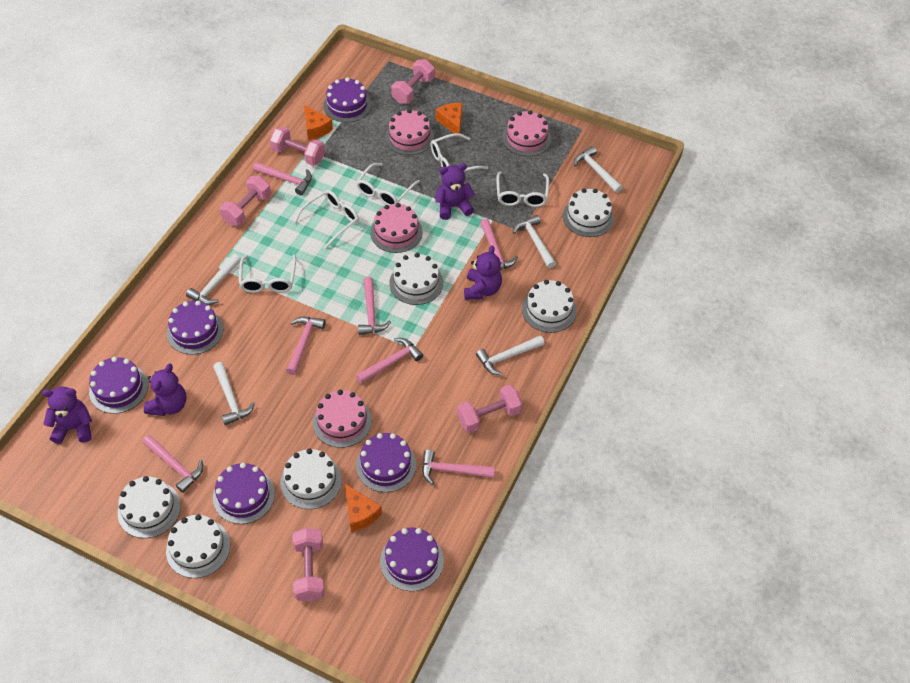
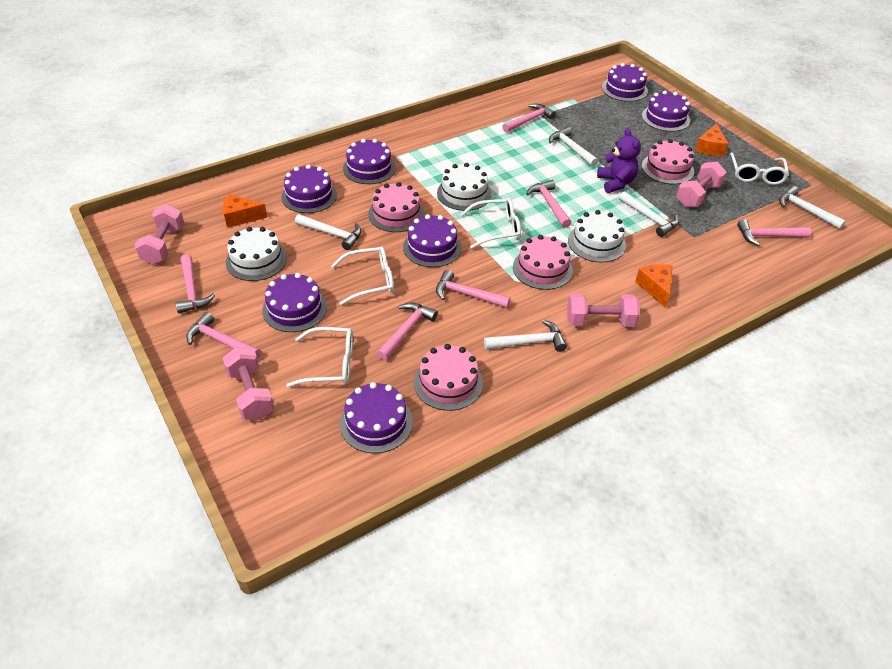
pink dumbbell: 5 -> 4
purple cake: 6 -> 7
purple teddy bear: 4 -> 1
white cake: 6 -> 3
white glasses: 5 -> 4

